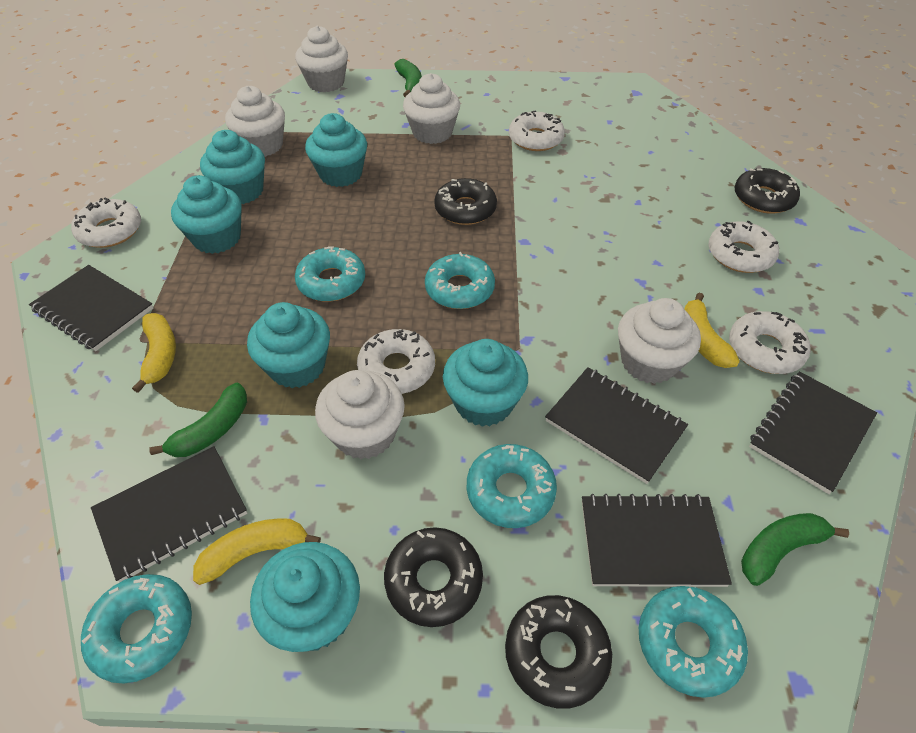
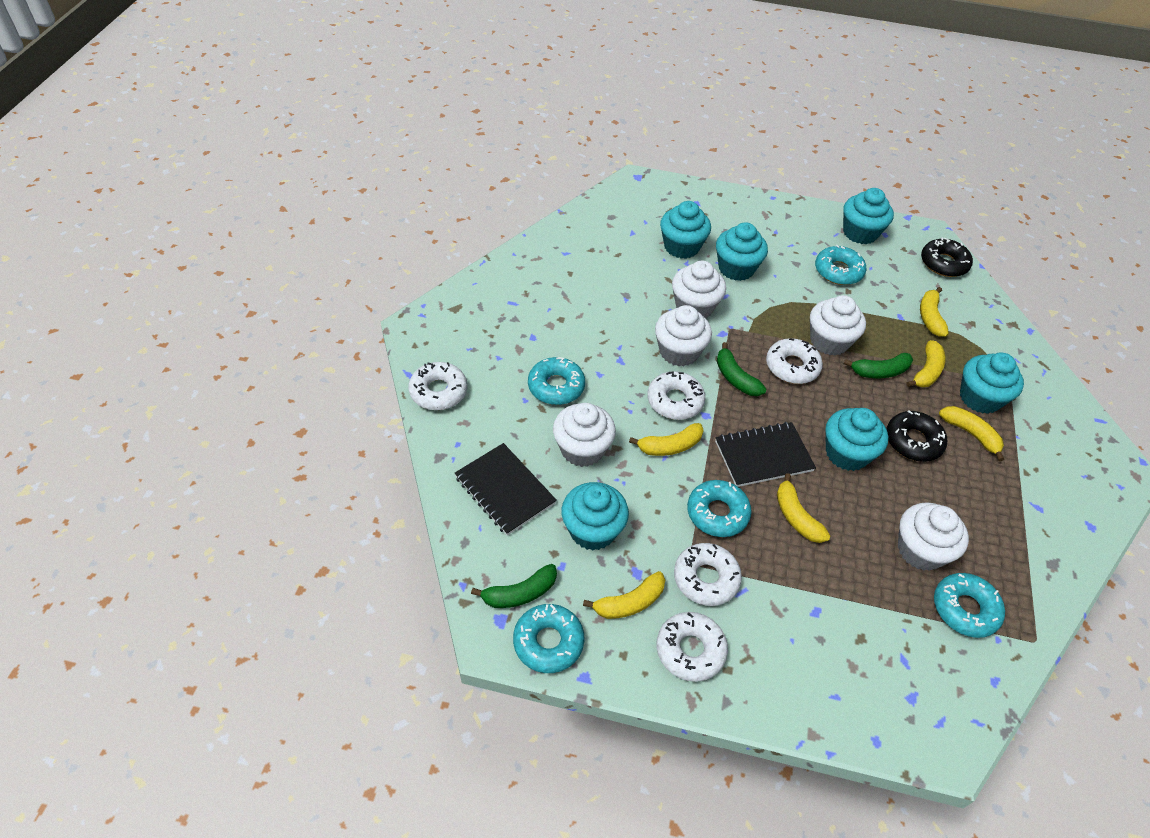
black donut: 4 -> 2
black notebook: 5 -> 2
yellow banana: 3 -> 6

